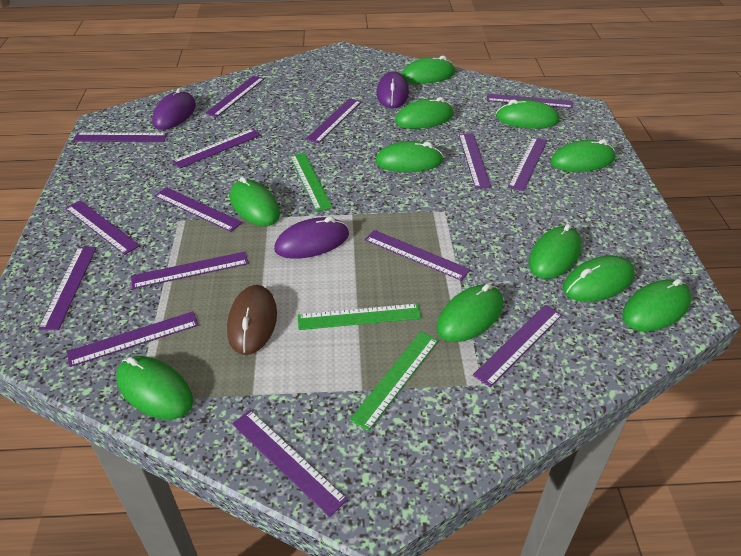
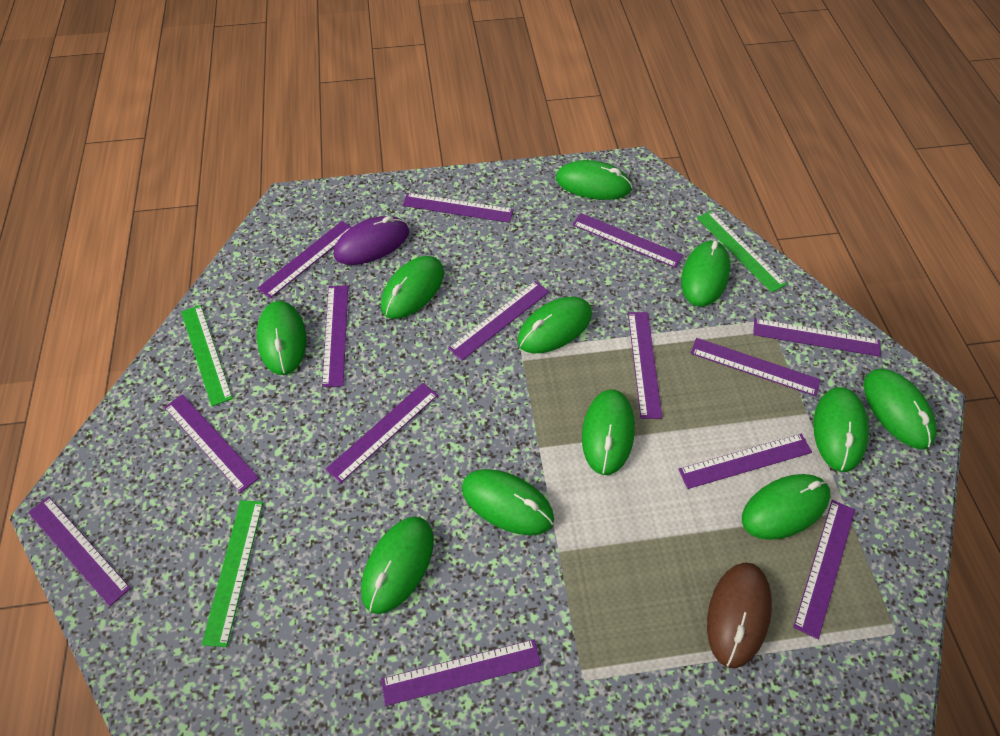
purple mouse: 3 -> 1
purple ruler: 15 -> 14

